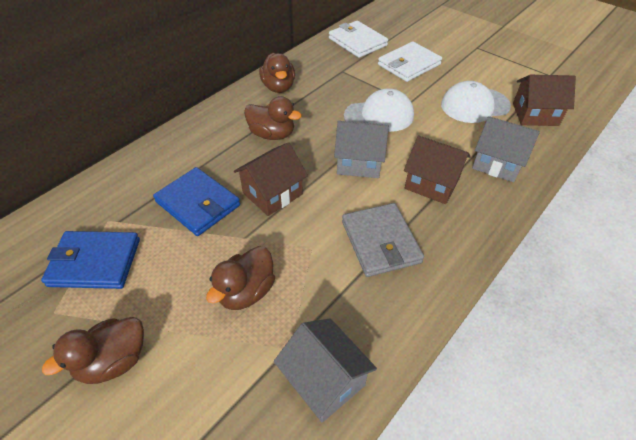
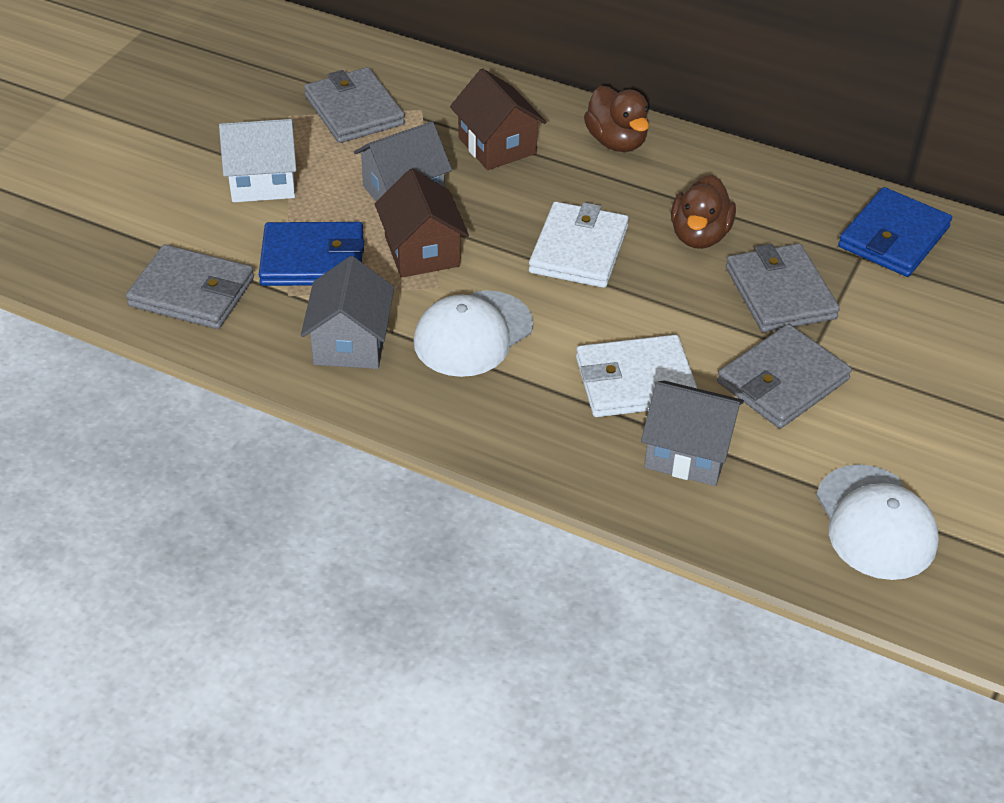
brown duck: 4 -> 2
brown house: 3 -> 2
grey wallet: 1 -> 4
white house: 0 -> 1

